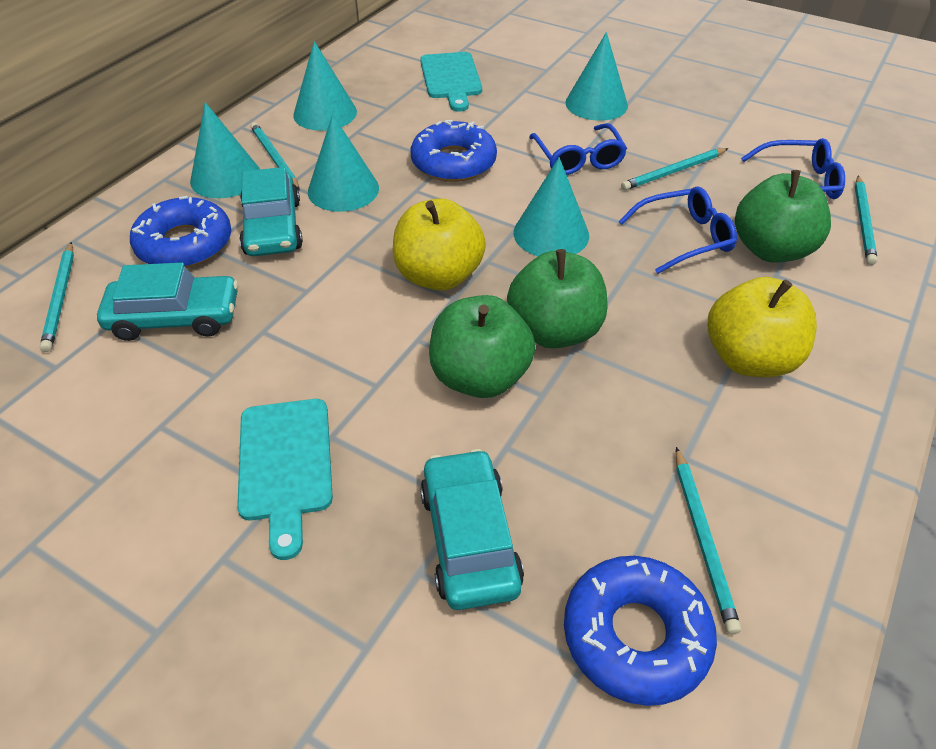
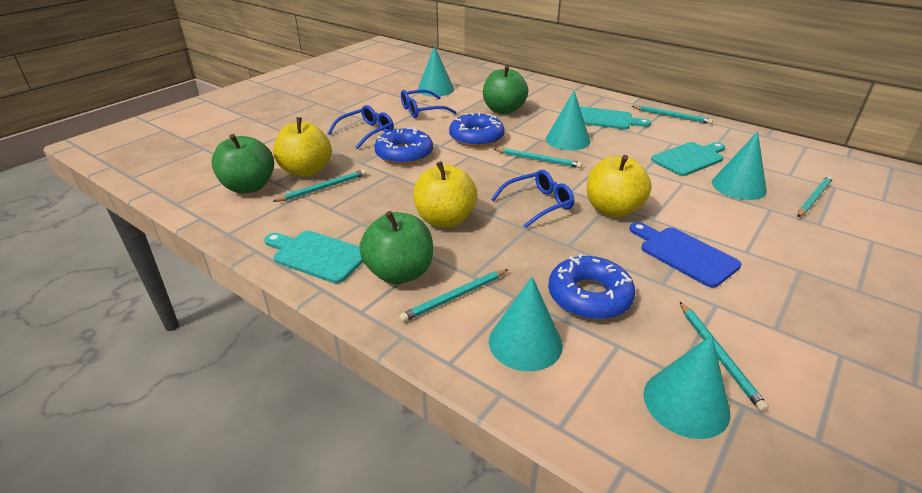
blue cutting board: 0 -> 1
turquoise car: 3 -> 0
turquoise cutting board: 2 -> 3
turquoise pencil: 5 -> 6
yellow apple: 2 -> 3

